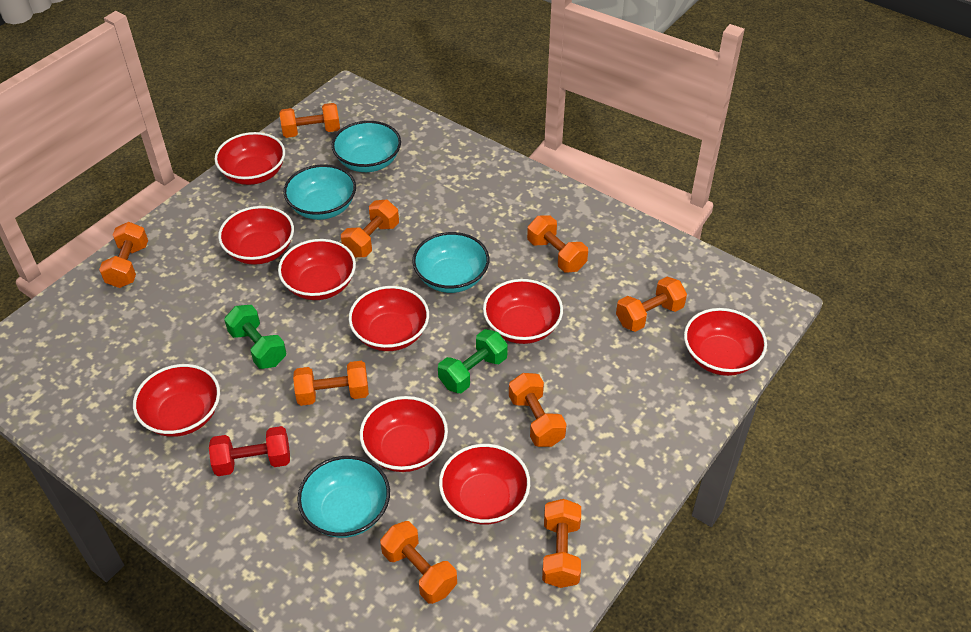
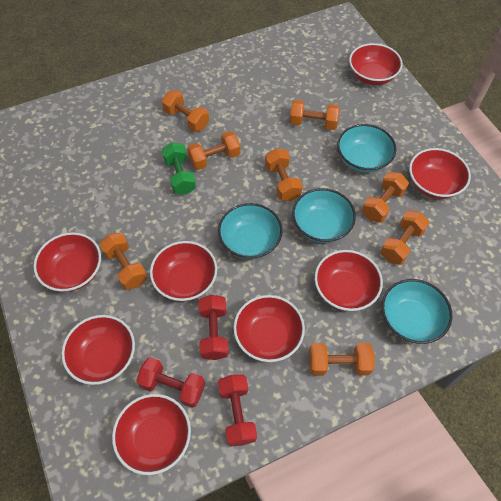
green dumbbell: 2 -> 1
orange dumbbell: 9 -> 8
red bowl: 9 -> 8
red dumbbell: 1 -> 3

